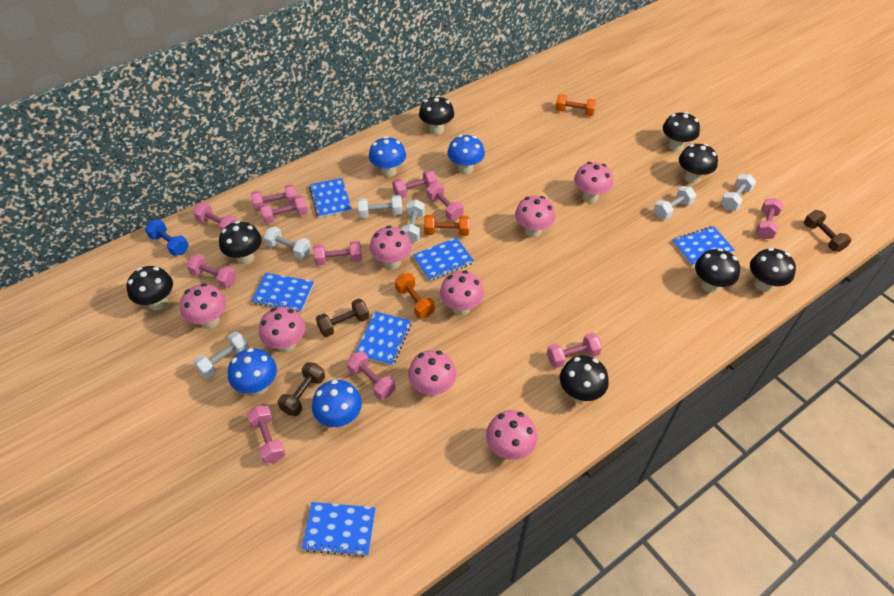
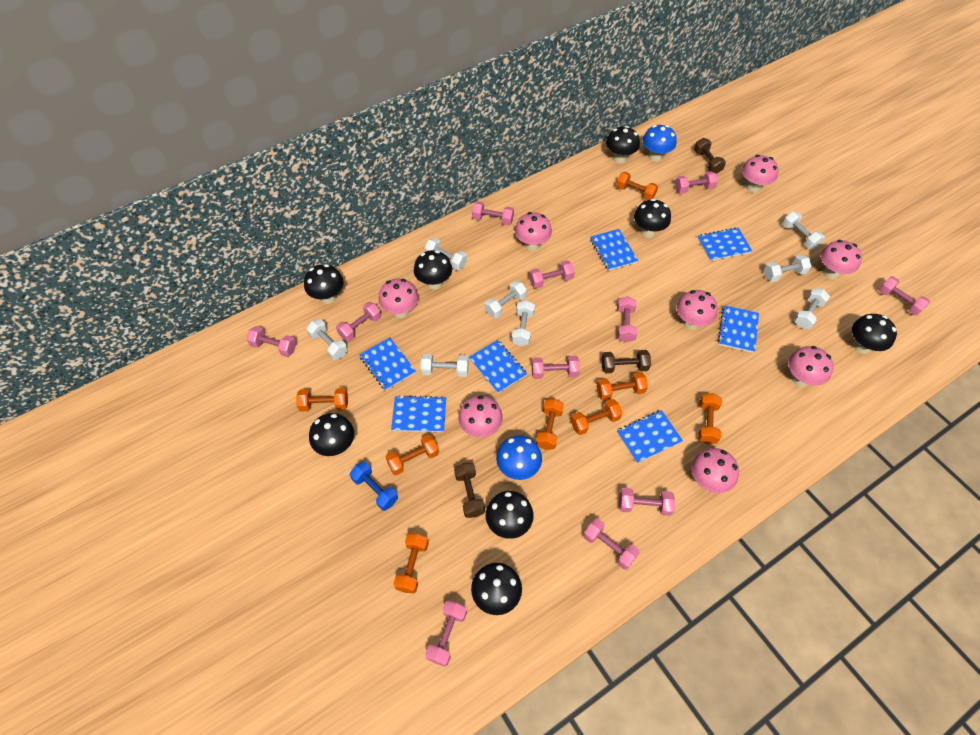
blue mushroom: 4 -> 2
blue notebook: 6 -> 7
orange dumbbell: 3 -> 8
white dumbbell: 6 -> 8

